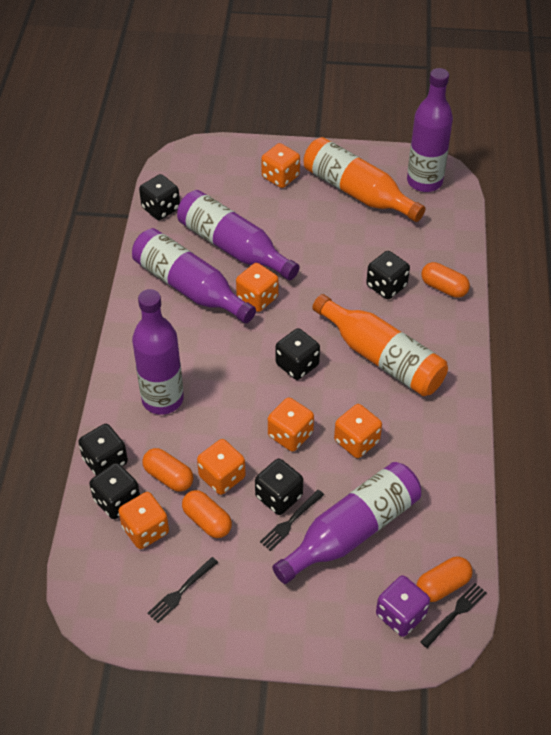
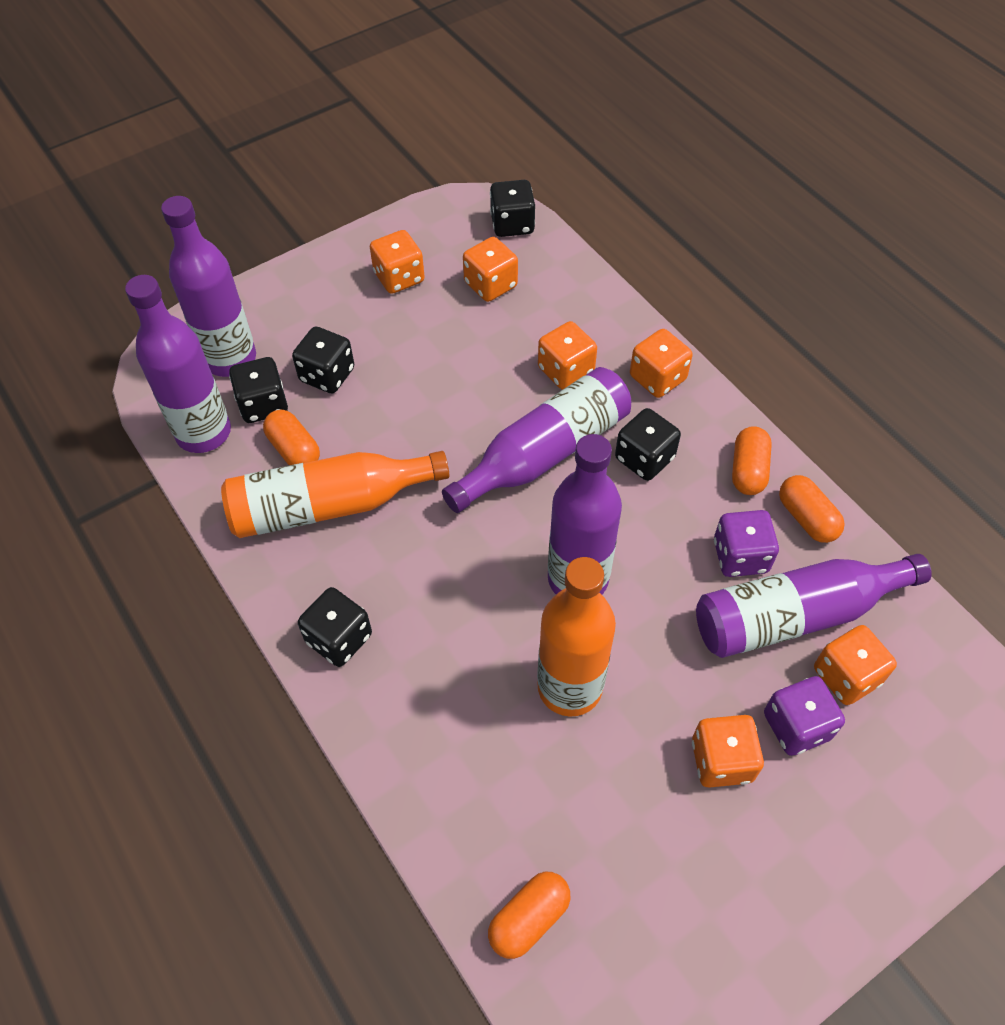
black dice: 6 -> 5
black fork: 3 -> 0
purple dice: 1 -> 2

